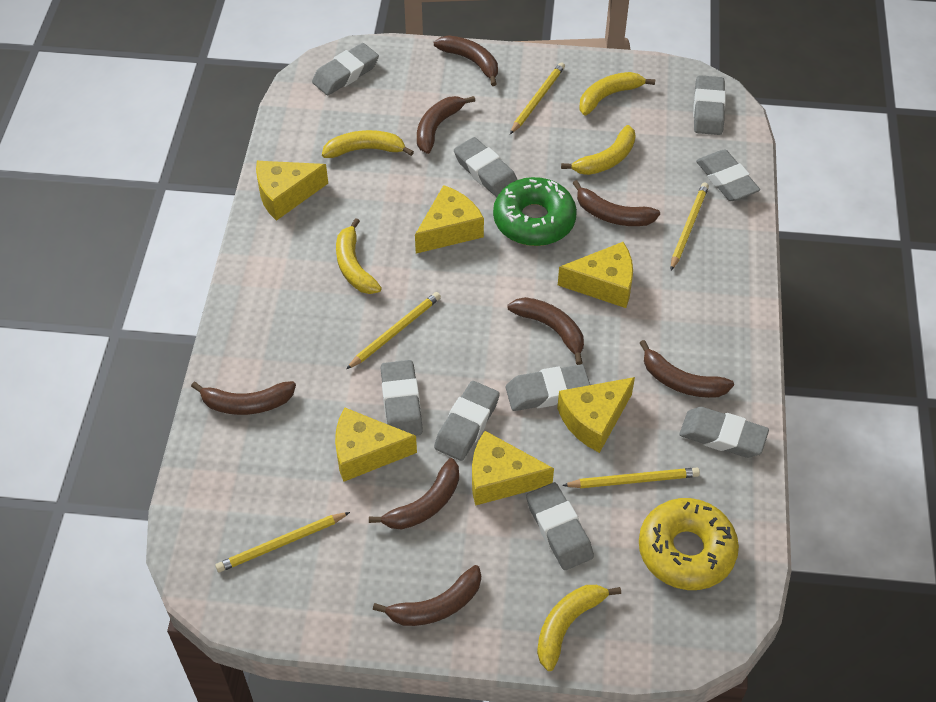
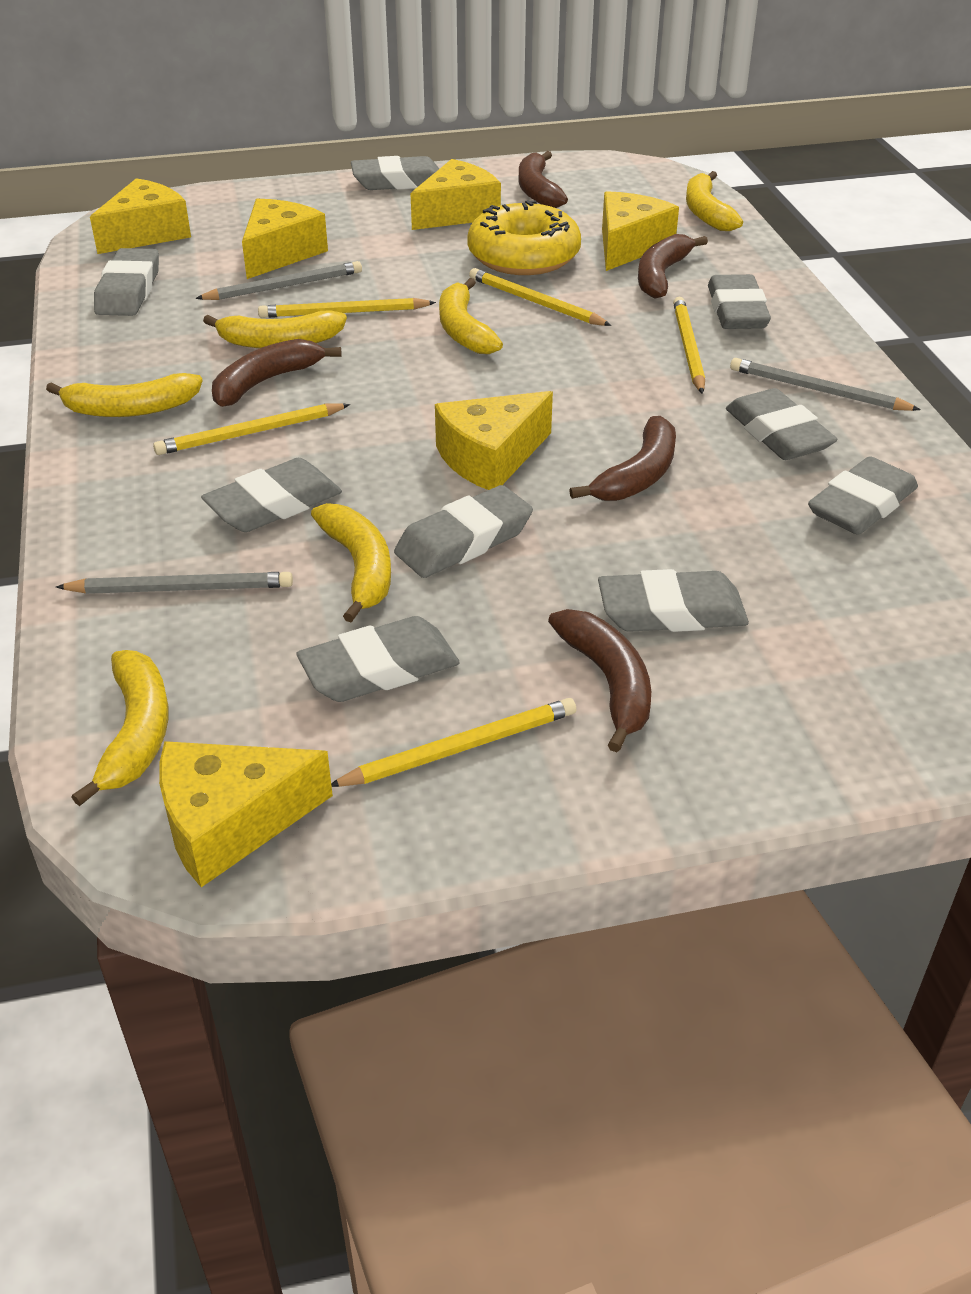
brown banana: 8 -> 5
green donut: 1 -> 0
grey pencil: 0 -> 3
yellow banana: 5 -> 6

